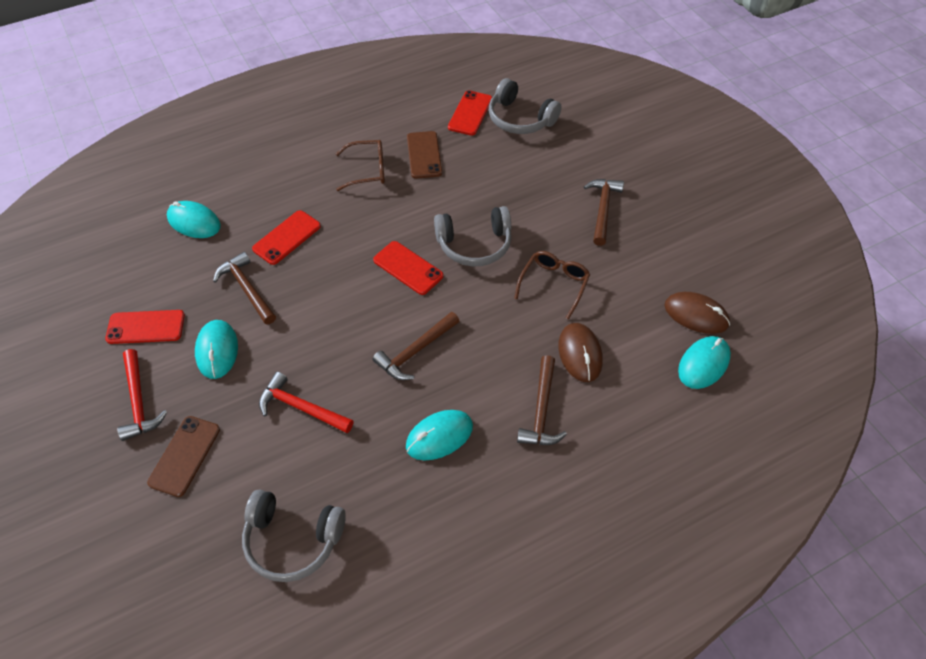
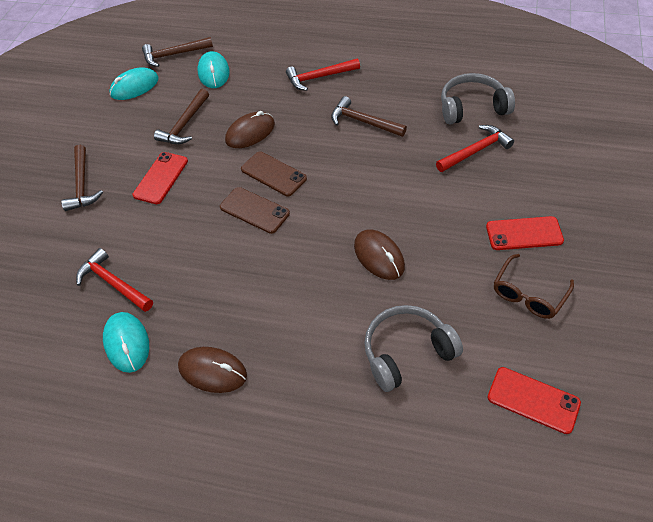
brown glasses: 2 -> 1
brown mouse: 2 -> 3
grey headphones: 3 -> 2
red hammer: 2 -> 3
red phone: 4 -> 3
turquoise mouse: 4 -> 3

